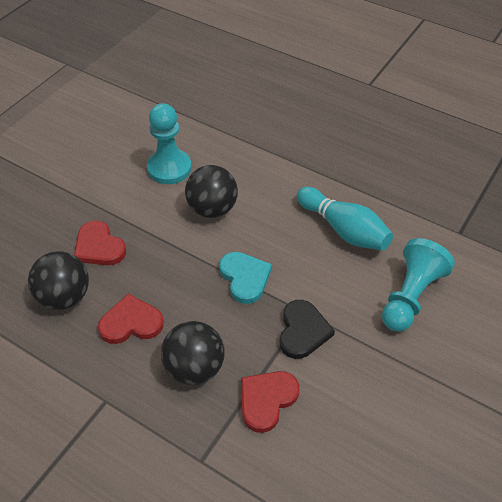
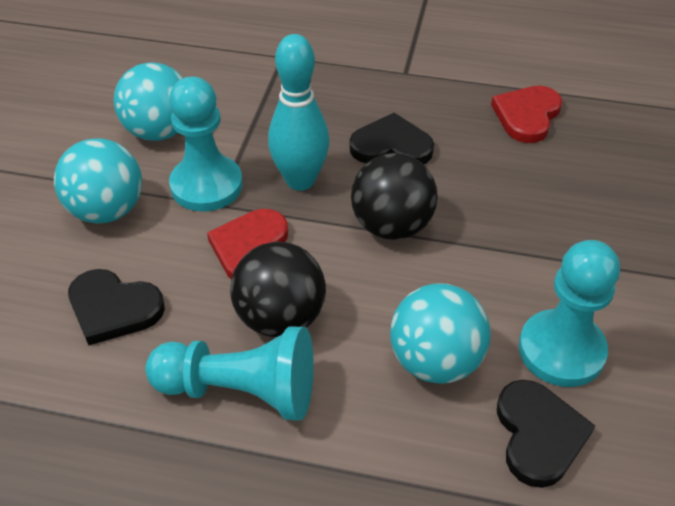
black ball: 3 -> 2
black heart: 1 -> 3
red heart: 3 -> 2
turquoise ball: 0 -> 3
turquoise heart: 1 -> 0
turquoise pawn: 2 -> 3

